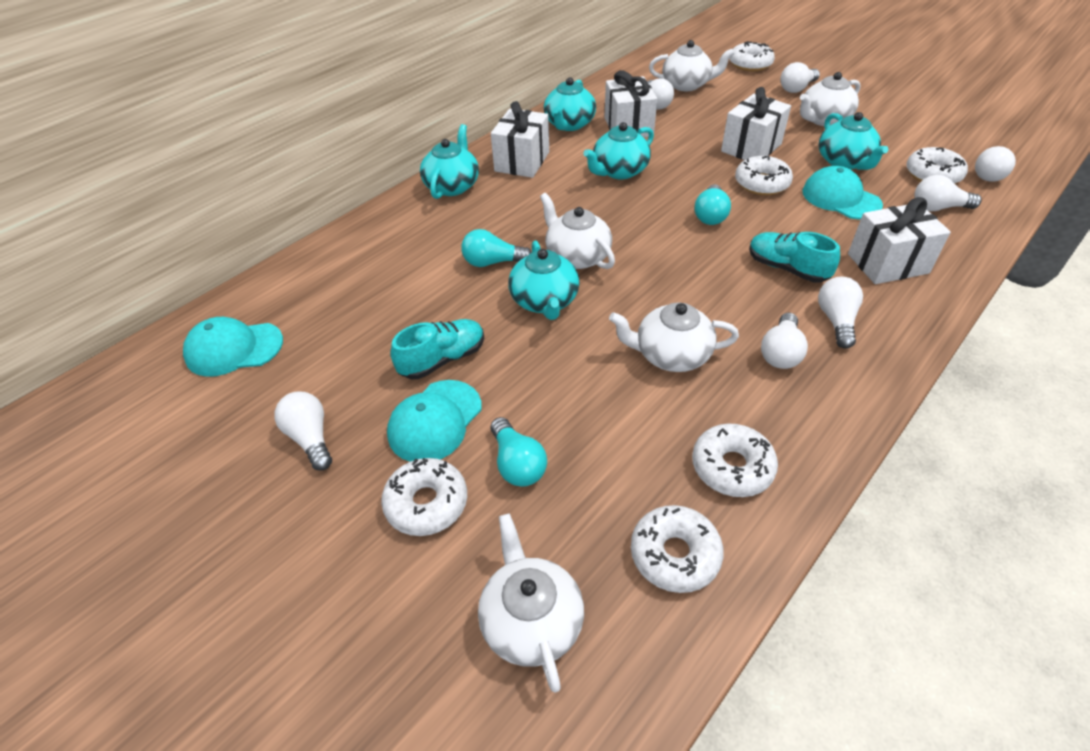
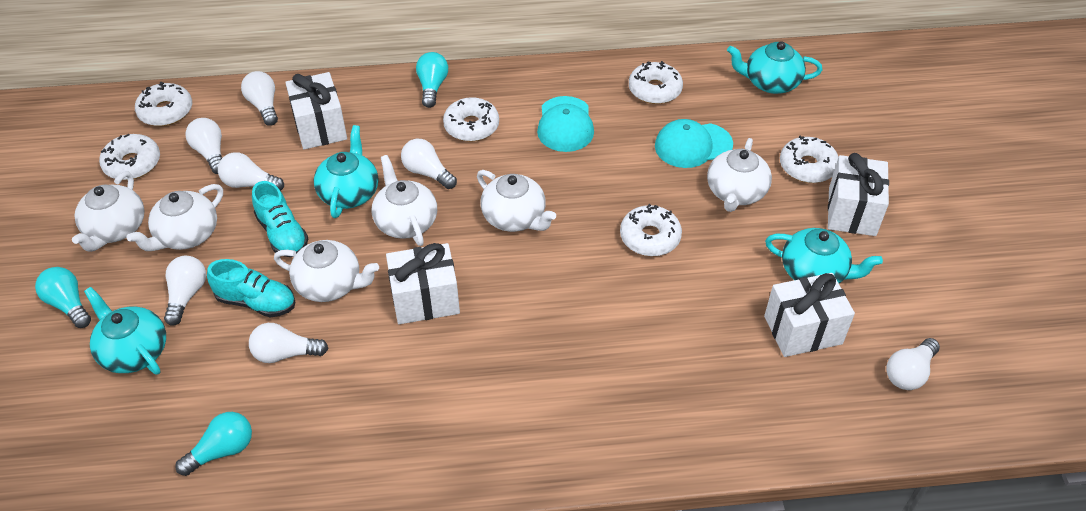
turquoise cap: 3 -> 2
turquoise teapot: 5 -> 4
white teapot: 5 -> 6

